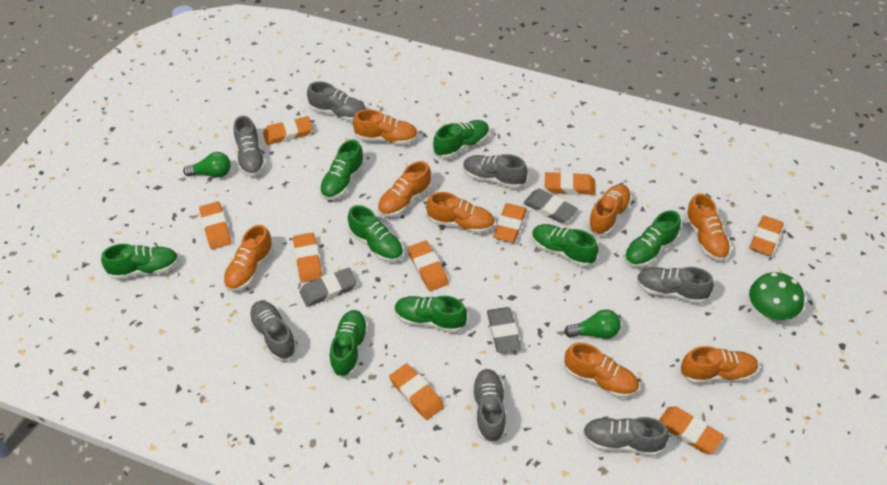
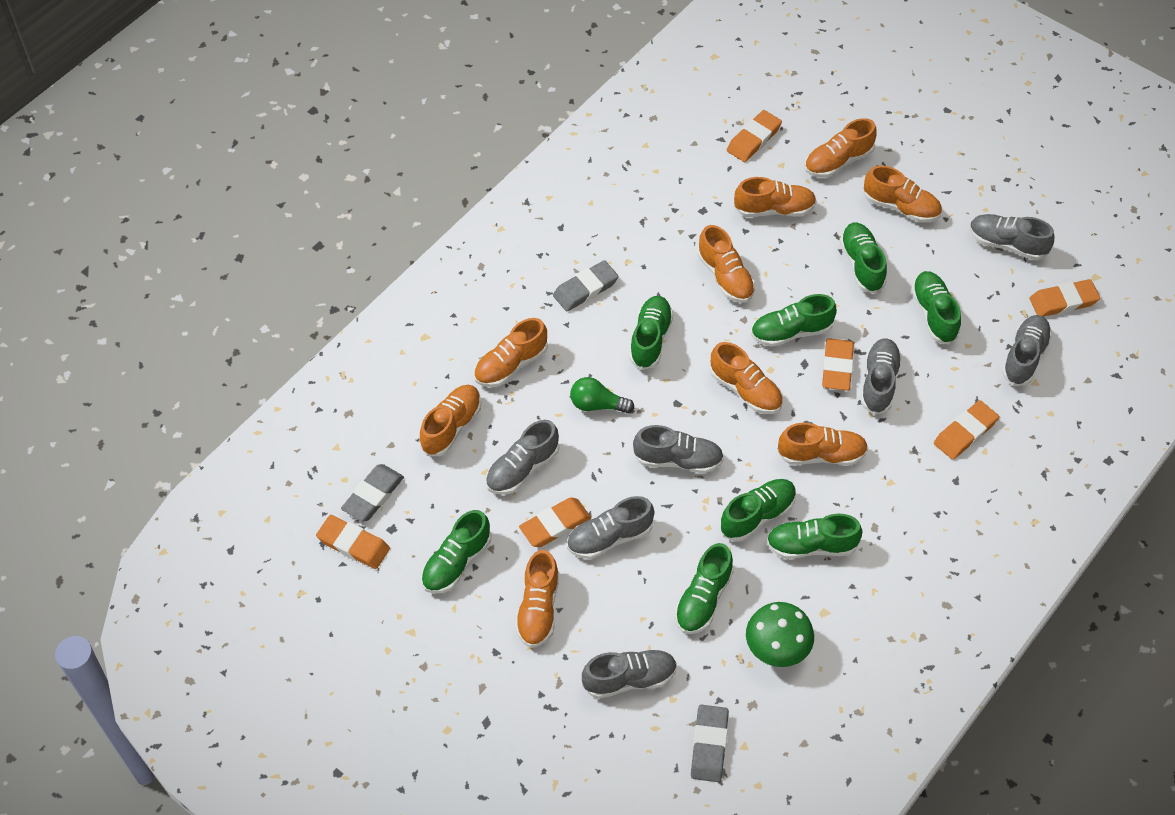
green light bulb: 2 -> 1
orange eraser: 9 -> 6
orange shoe: 8 -> 9

